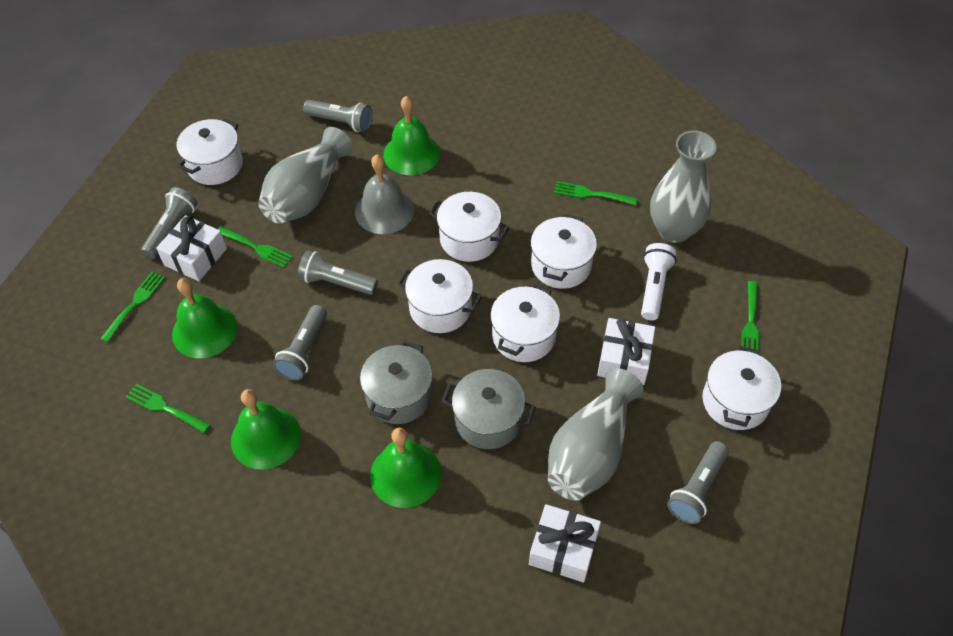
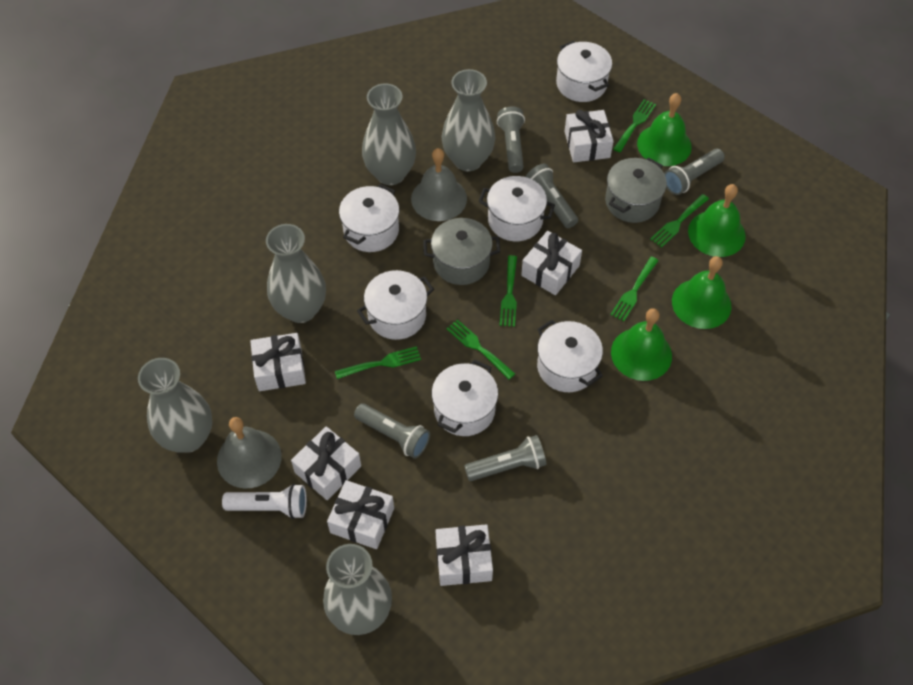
green fork: 5 -> 6
grey bell: 1 -> 2
grey vase: 3 -> 5
white gift: 3 -> 6

